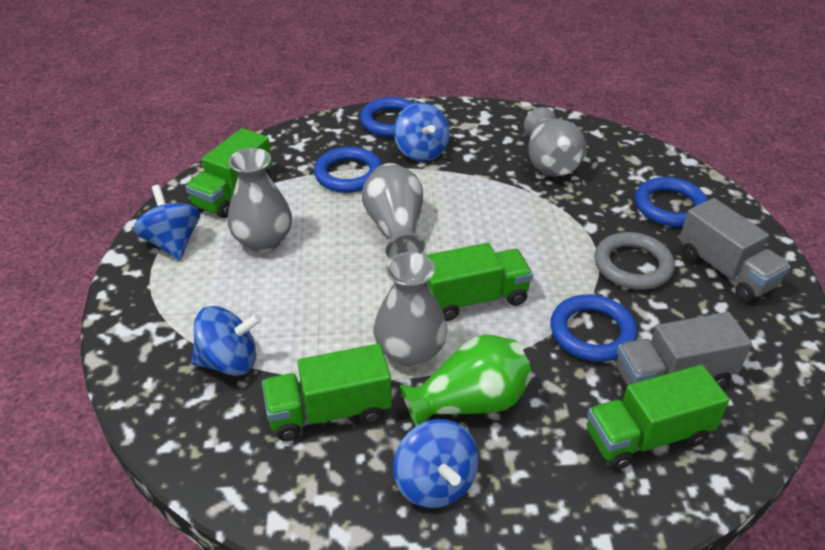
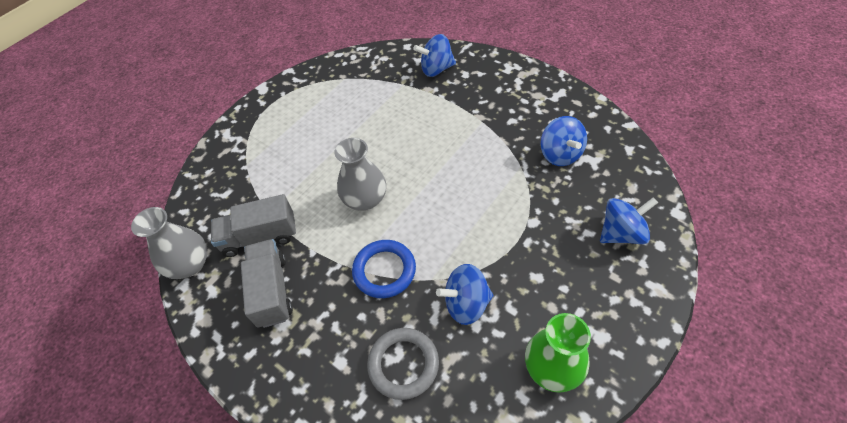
blue ring: 4 -> 1
green truck: 4 -> 0
grey vase: 4 -> 2

